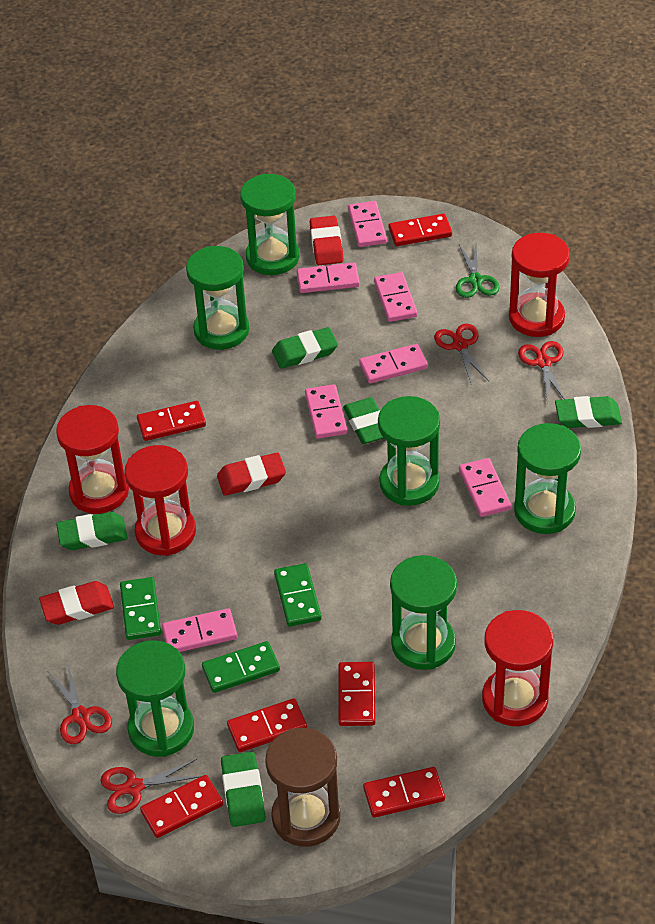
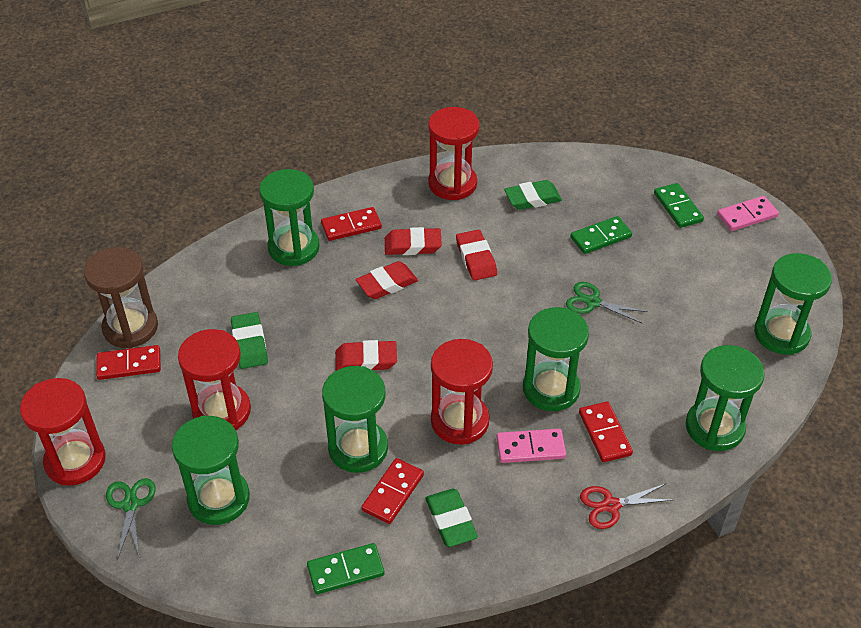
green eraser: 5 -> 3
green scissors: 1 -> 2
pink domino: 7 -> 2
red domino: 6 -> 4
red eraser: 3 -> 4
red scissors: 4 -> 1

